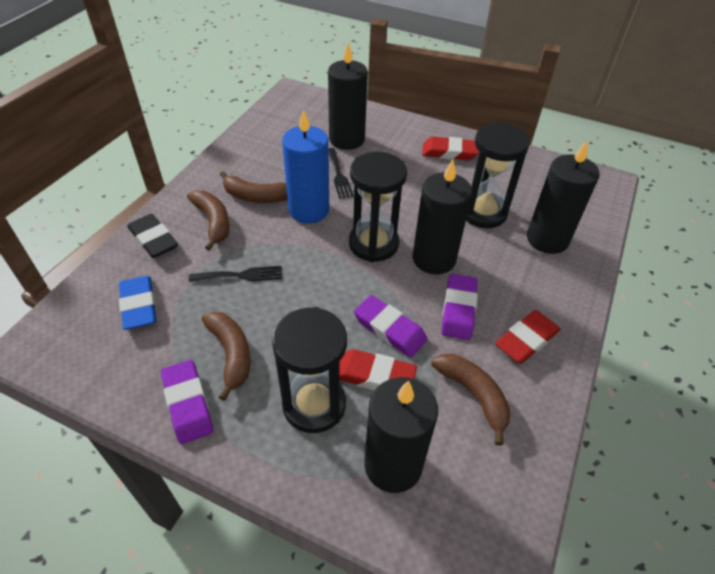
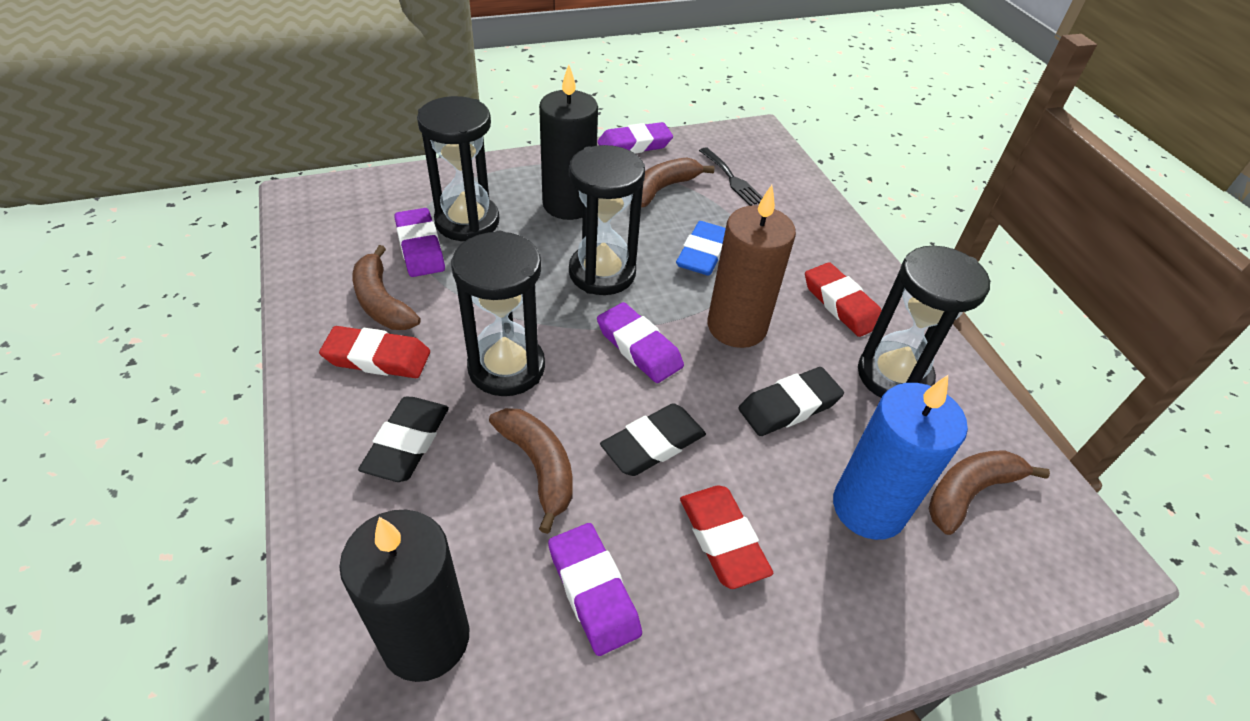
black candle: 4 -> 2
black eraser: 1 -> 3
black fork: 2 -> 1
black hourglass: 3 -> 4
brown candle: 0 -> 1
purple eraser: 3 -> 4

